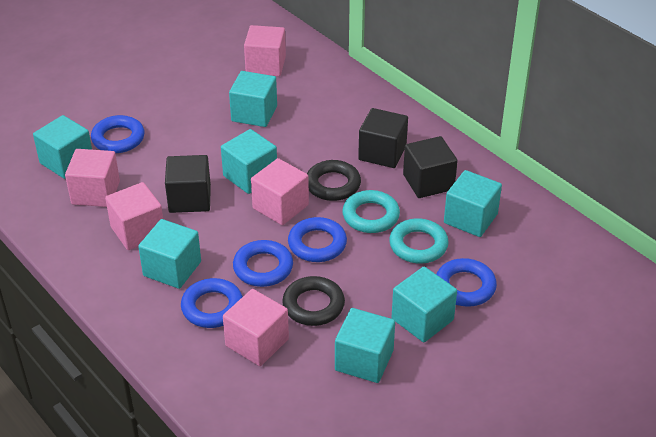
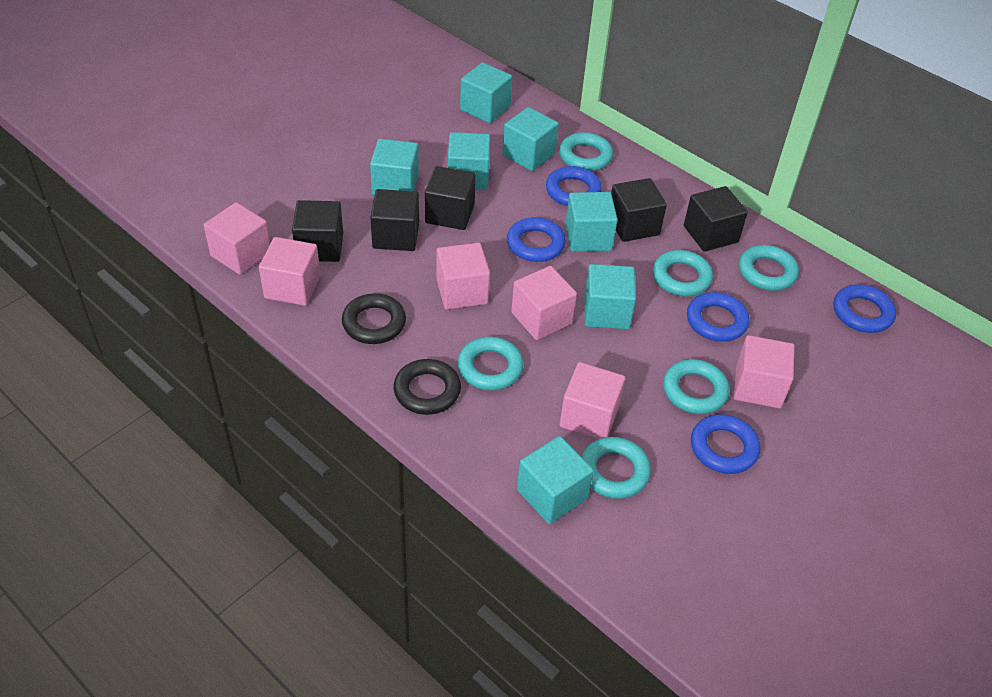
black cube: 3 -> 5
pink cube: 5 -> 6
turquoise ring: 2 -> 6

